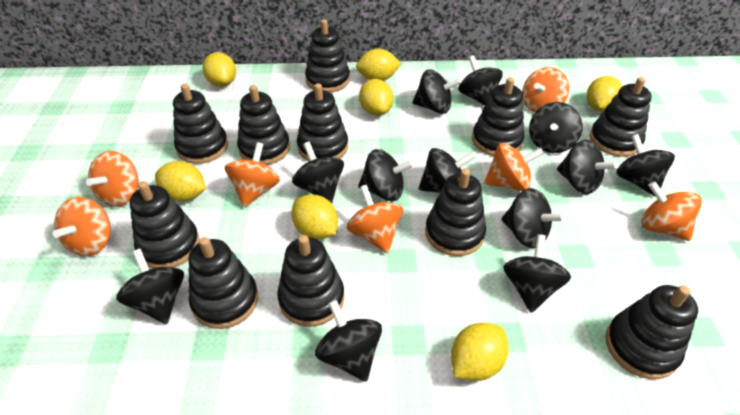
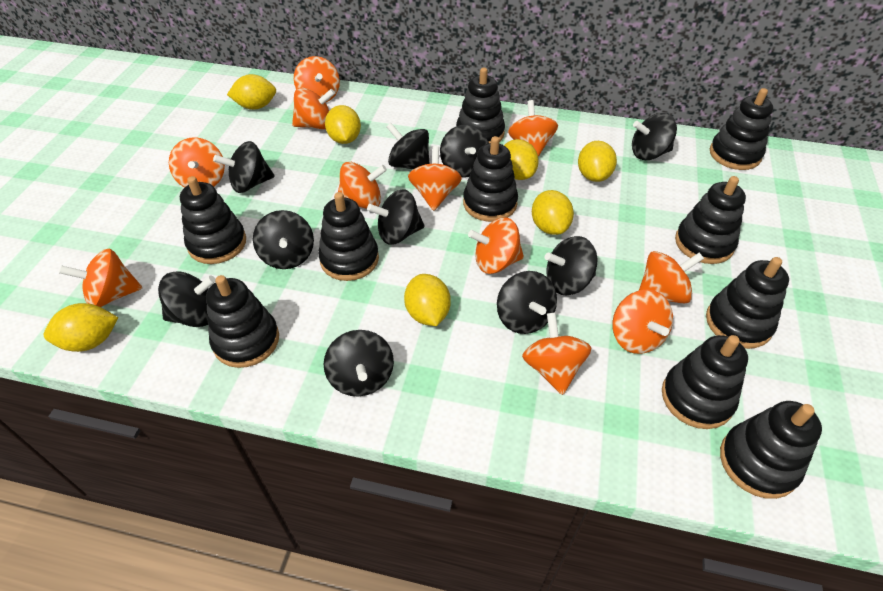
black spinning top: 12 -> 10
black stacking toy: 11 -> 10
orange spinning top: 7 -> 11

